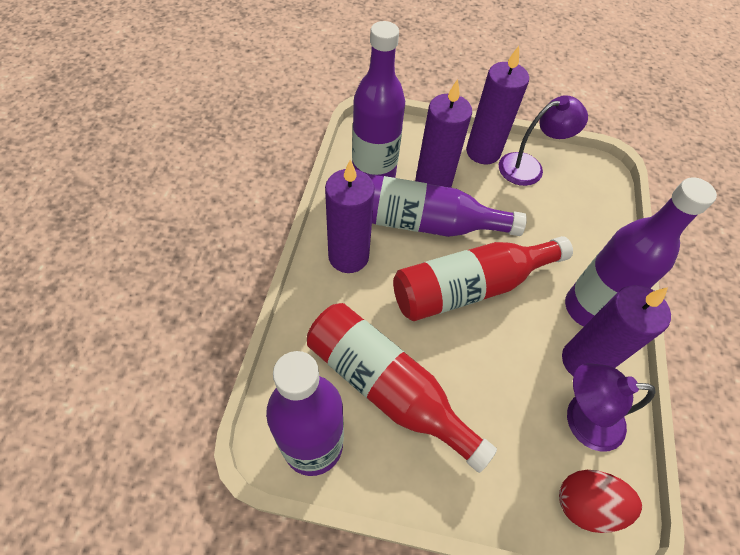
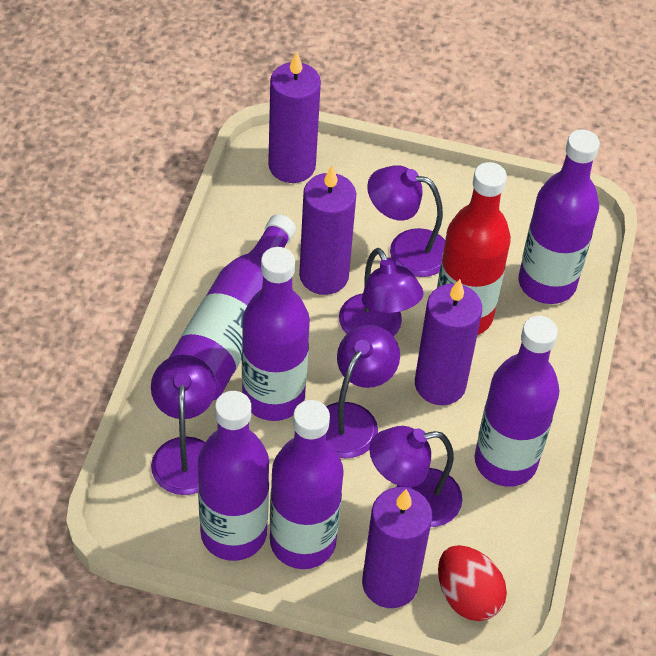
purple bottle: 4 -> 6
purple lamp: 2 -> 5
red bottle: 2 -> 1

